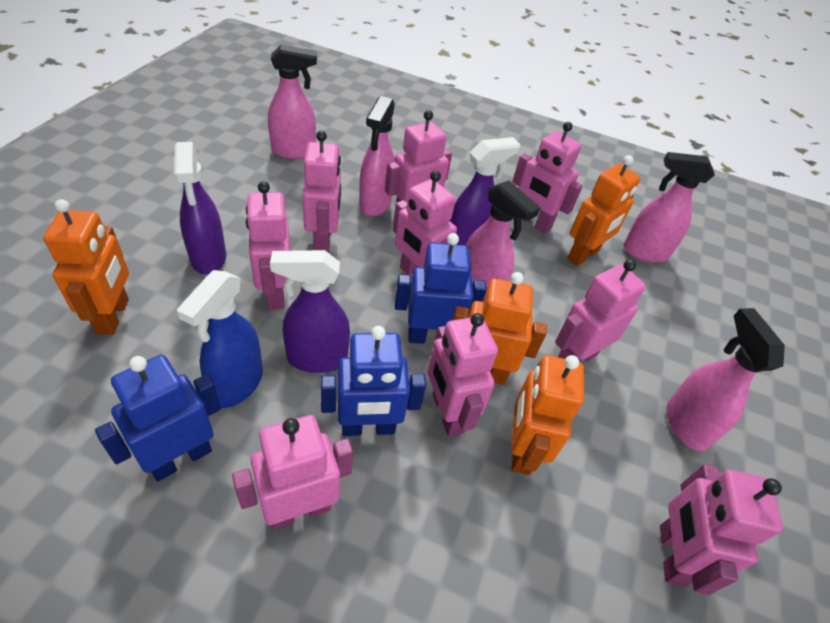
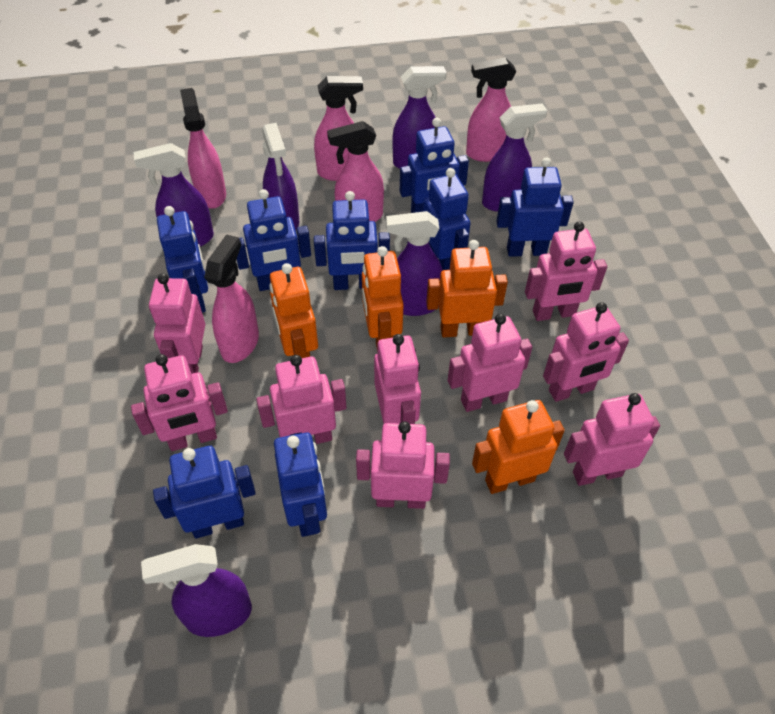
blue robot: 3 -> 8
blue spray bottle: 1 -> 0
purple spray bottle: 3 -> 6

